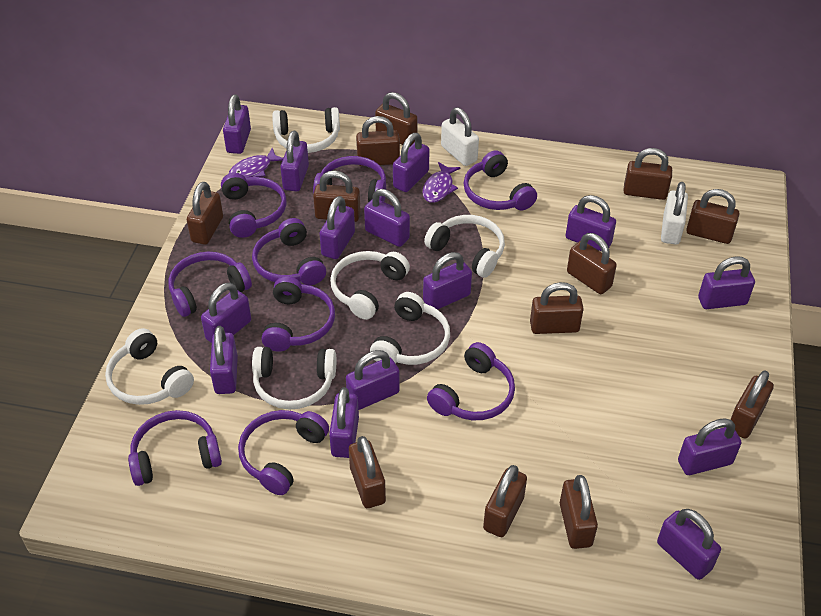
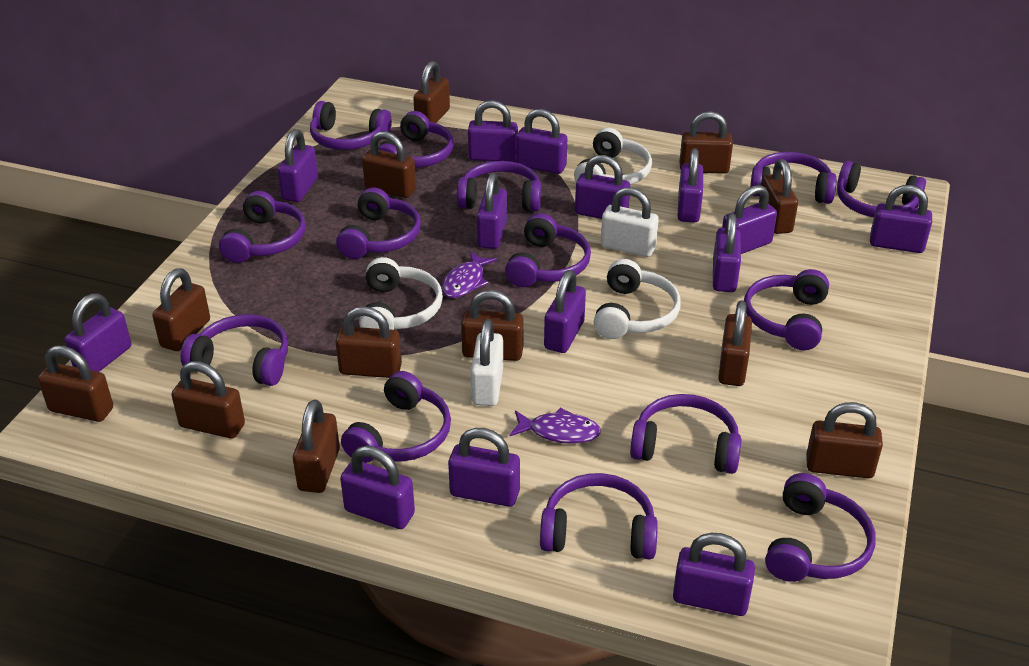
purple headphones: 9 -> 14
white headphones: 6 -> 3

